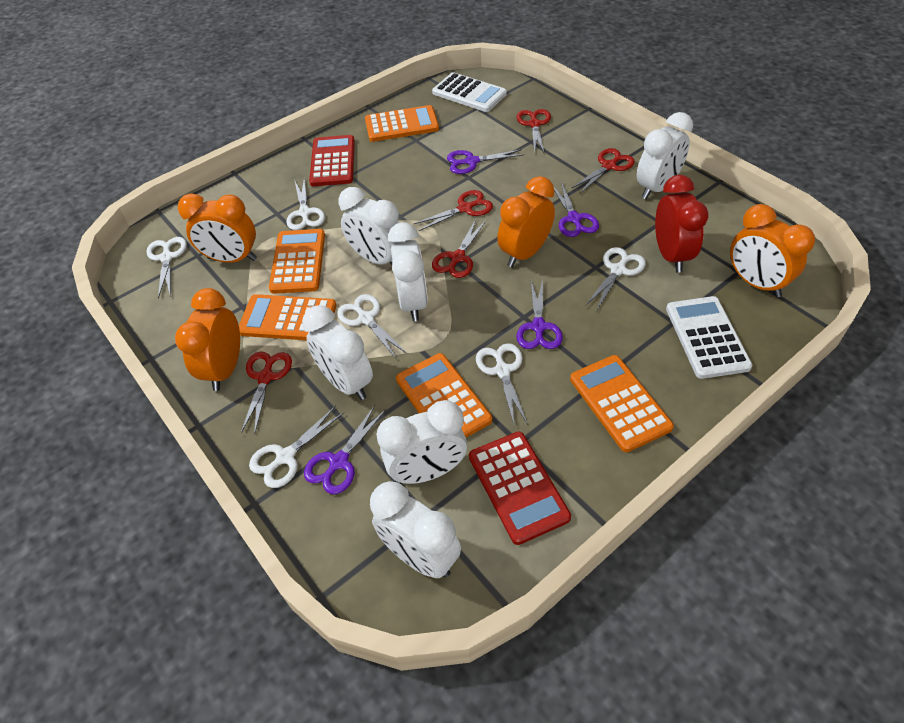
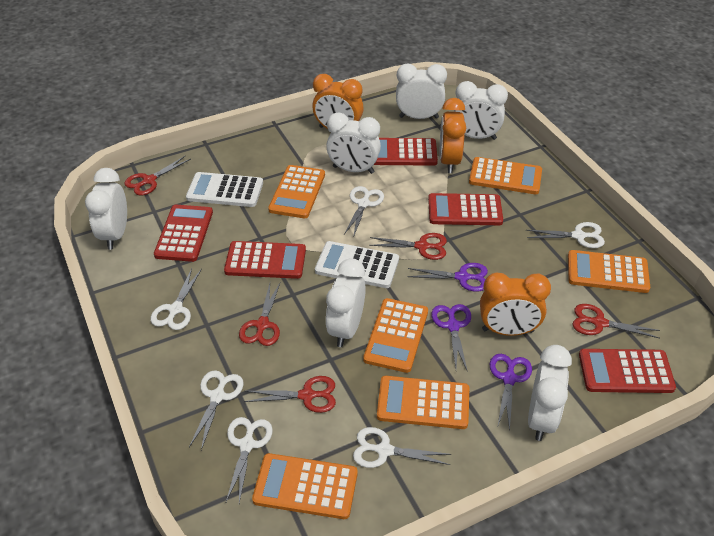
orange calculator: 5 -> 6
orange clock: 4 -> 3
purple scissors: 4 -> 3
red calculator: 2 -> 5
red clock: 1 -> 0

